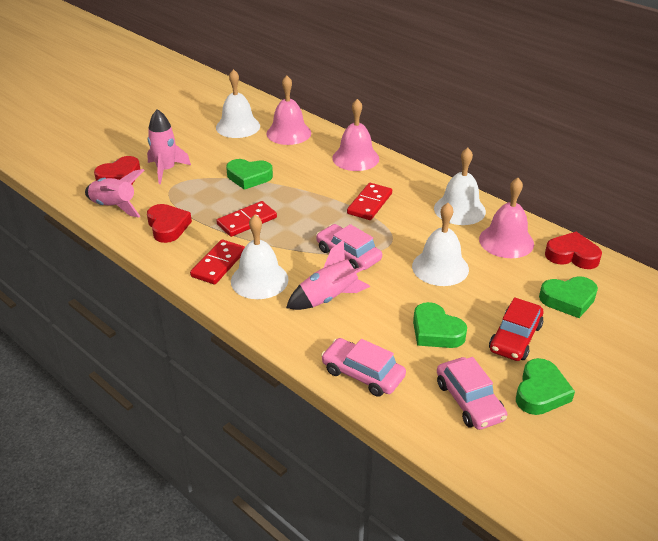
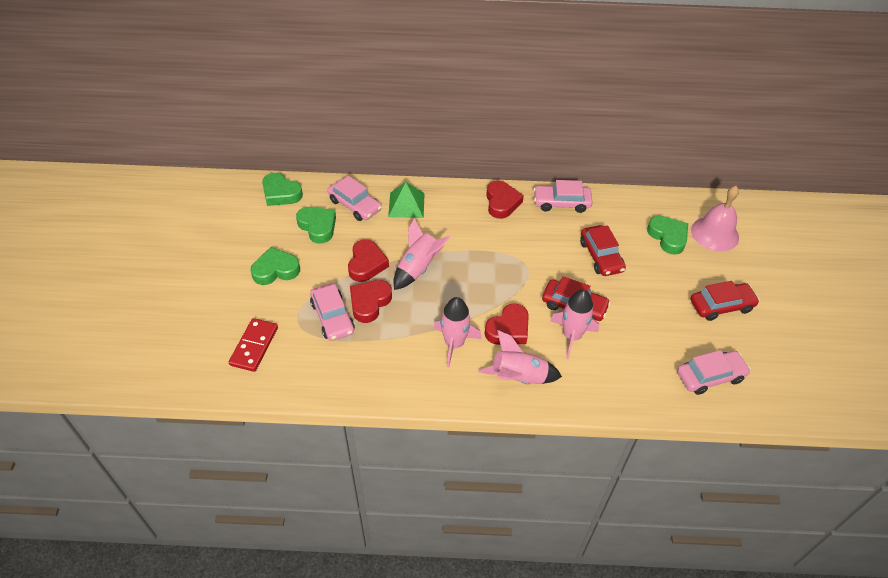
green pyramid: 0 -> 1
pink bell: 3 -> 1
pink car: 3 -> 4
pink rocket: 3 -> 4
red car: 1 -> 3
red domino: 3 -> 1
red heart: 3 -> 4
white bell: 4 -> 0

